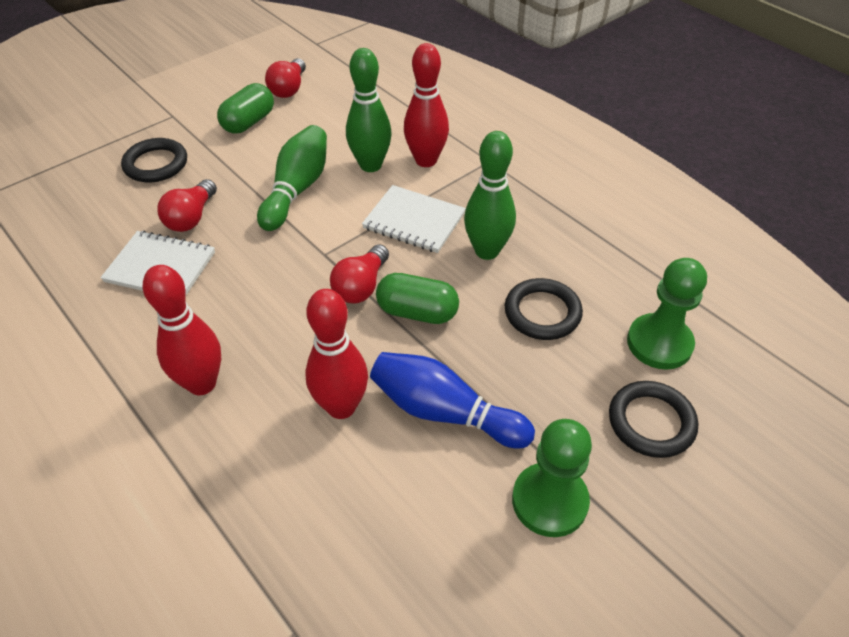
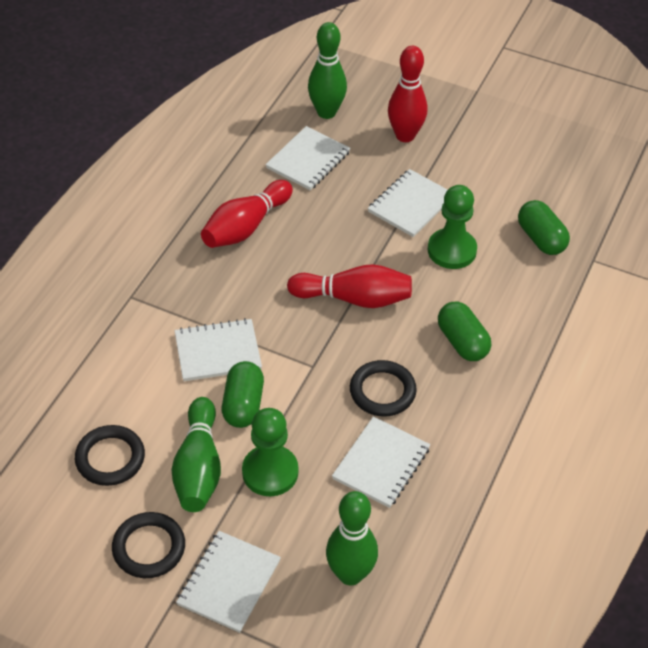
blue bowling pin: 1 -> 0
green capsule: 2 -> 3
red light bulb: 3 -> 0
white notebook: 2 -> 5

